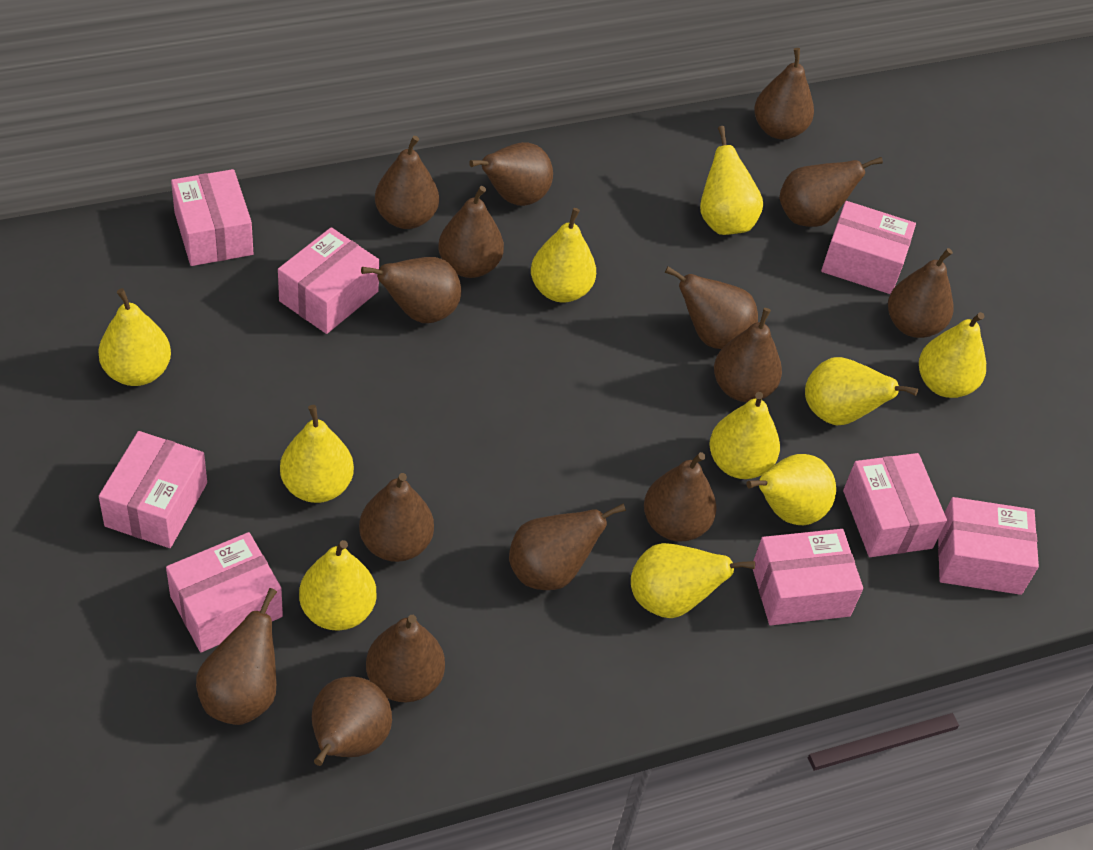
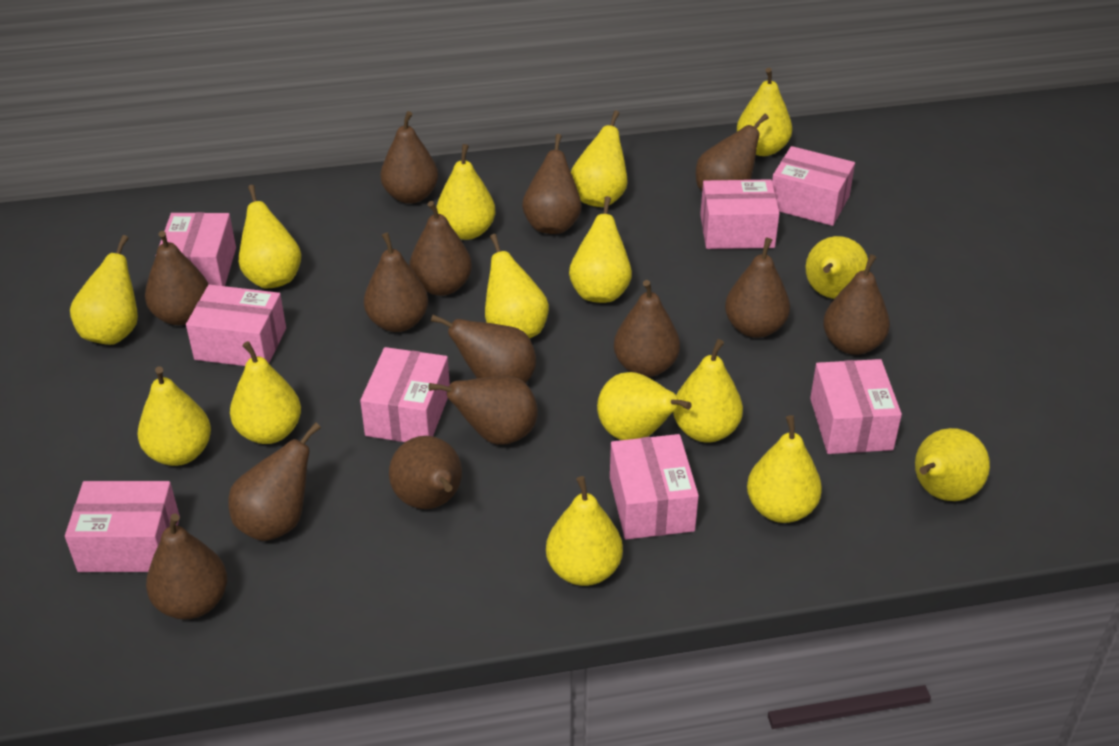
brown pear: 15 -> 14
yellow pear: 10 -> 15

